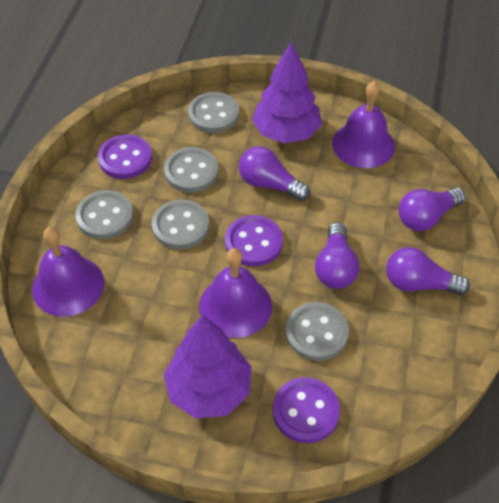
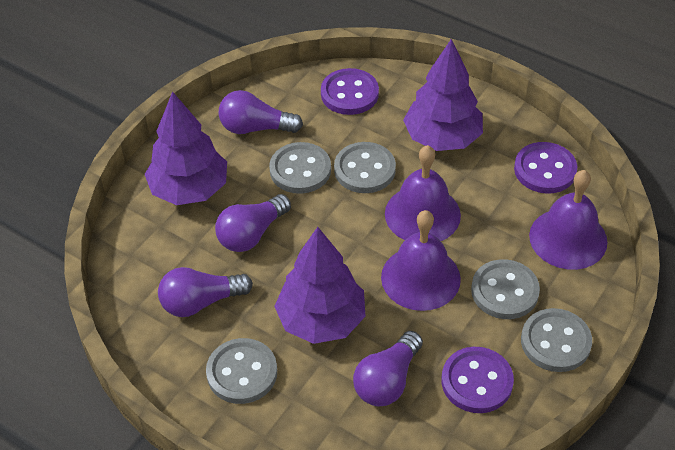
purple tree: 2 -> 3

